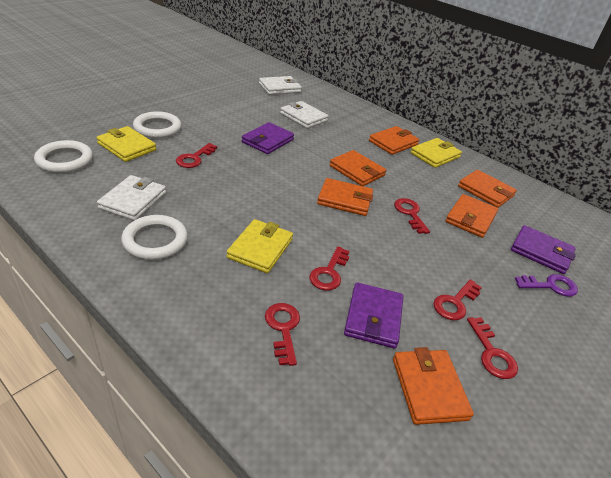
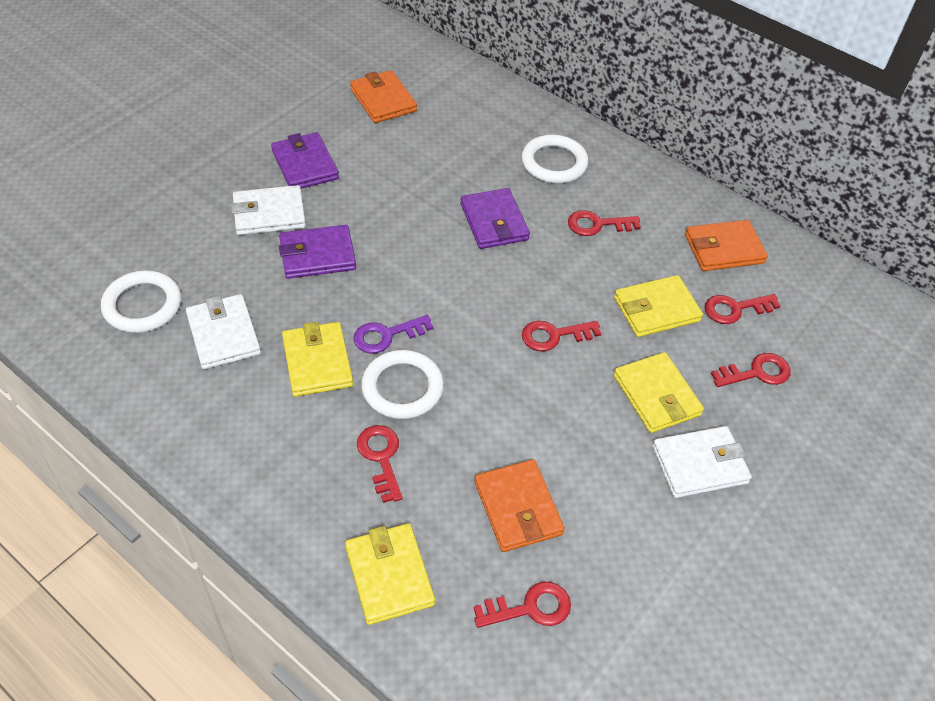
orange wallet: 6 -> 3
yellow wallet: 3 -> 4

